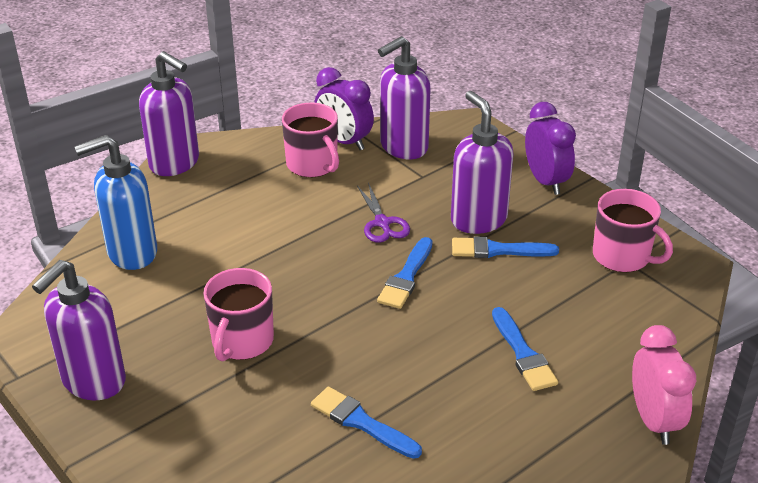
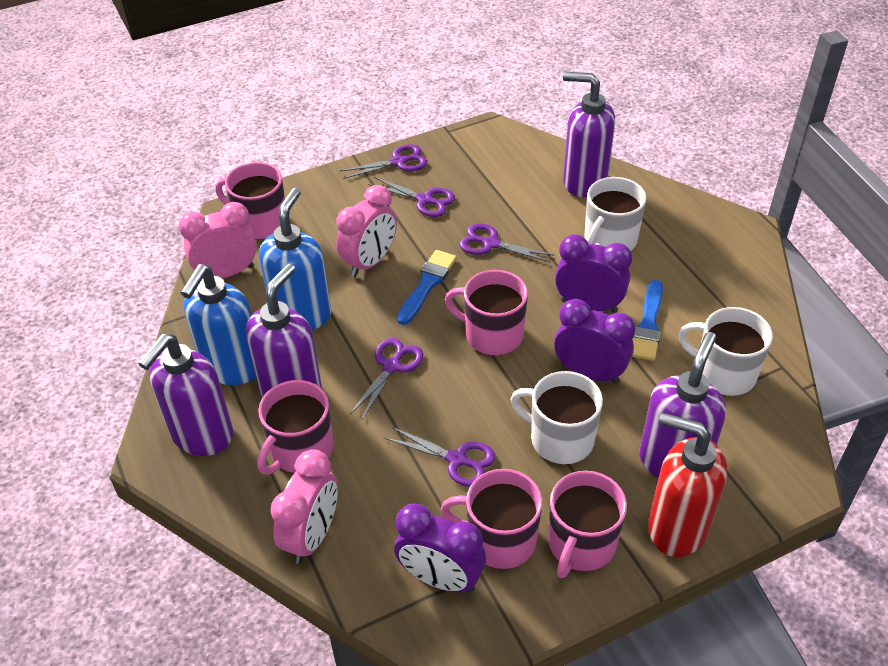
blue brush: 4 -> 2
blue soap dispenser: 1 -> 2
pink clock: 1 -> 3
pink mug: 3 -> 5
purple clock: 2 -> 3
purple scissors: 1 -> 5
red soap dispenser: 0 -> 1
white mug: 0 -> 3

